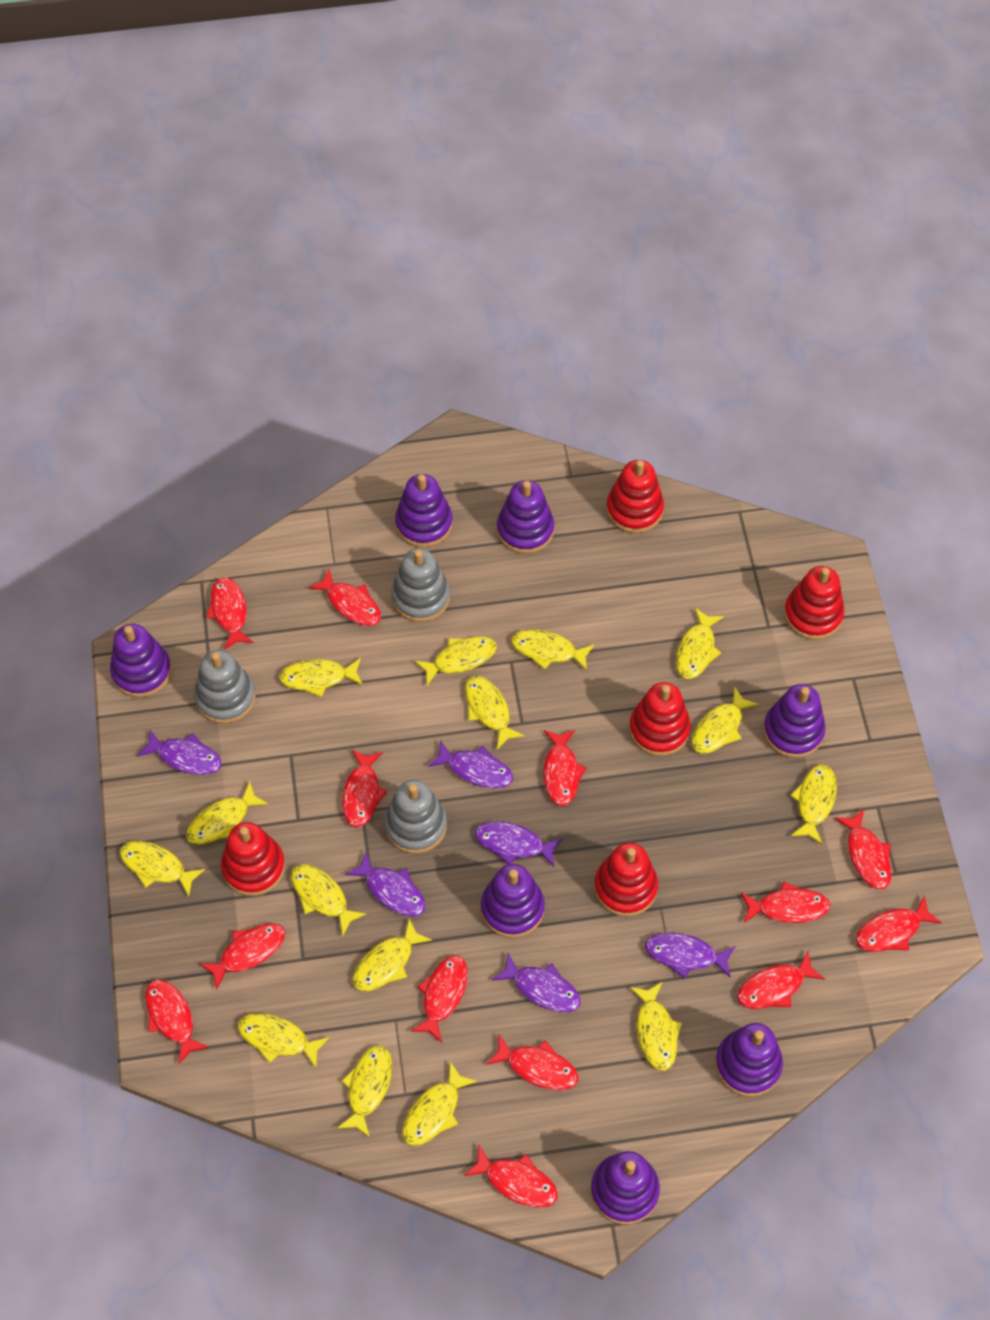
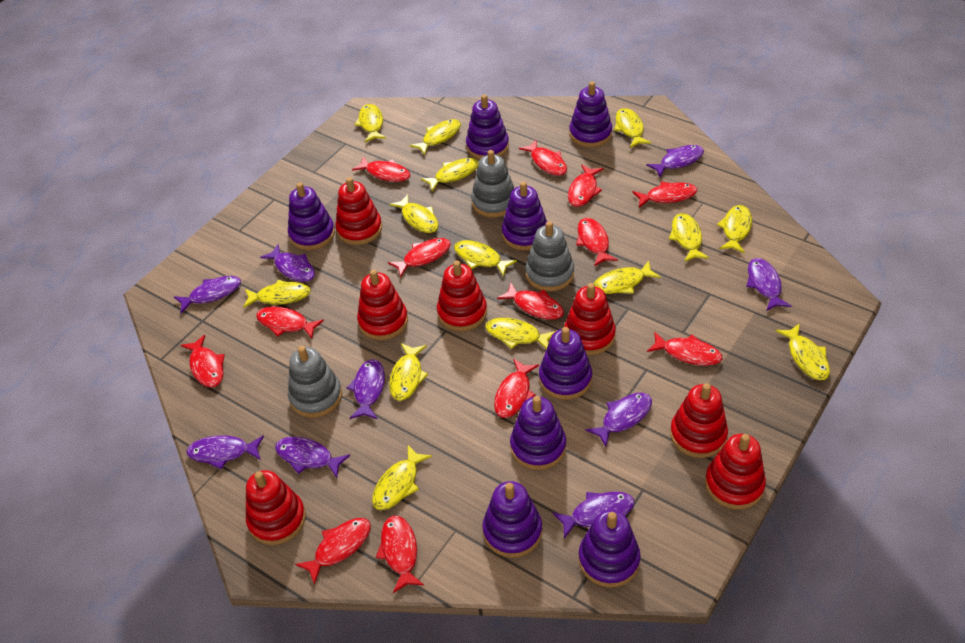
purple fish: 6 -> 9
purple stacking toy: 7 -> 8
red stacking toy: 5 -> 7
yellow fish: 15 -> 14

